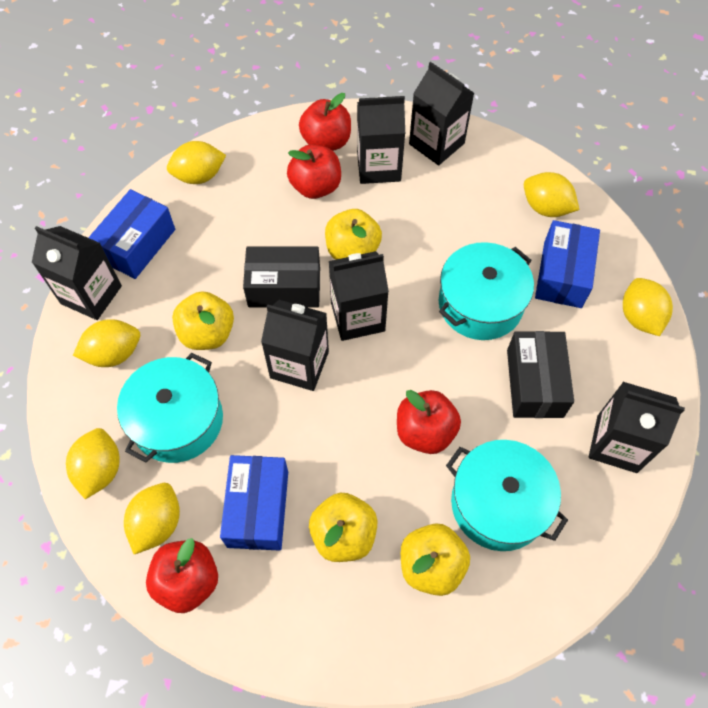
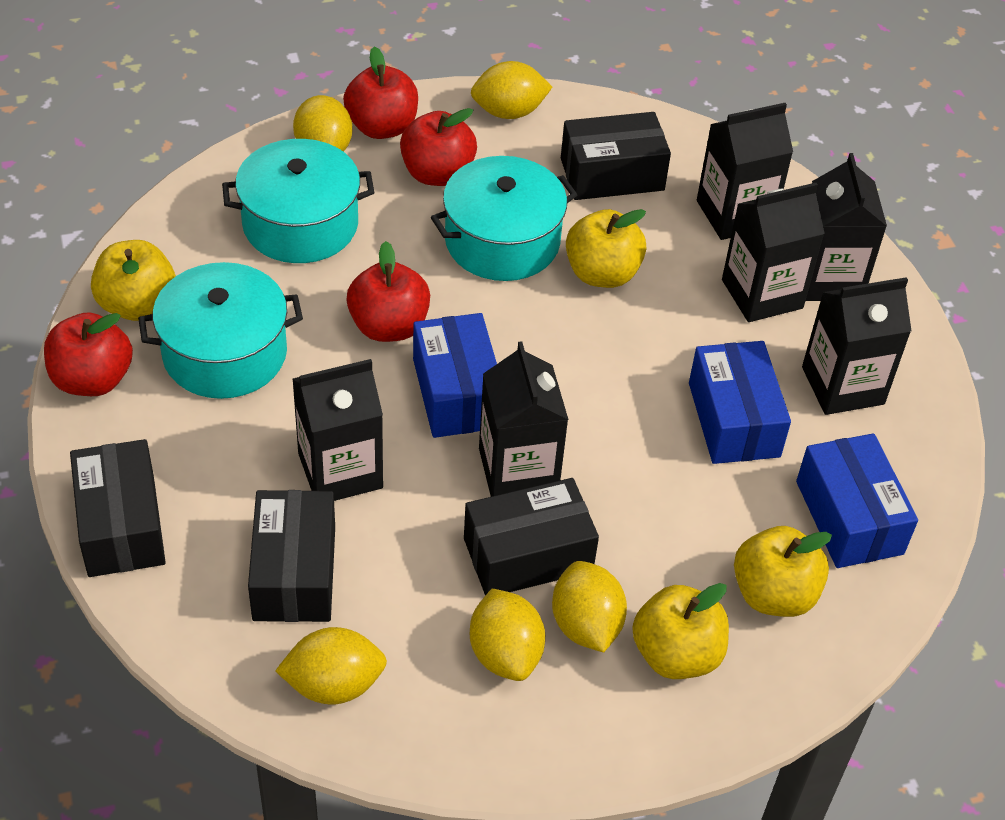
black box: 2 -> 4
yellow lemon: 6 -> 5

